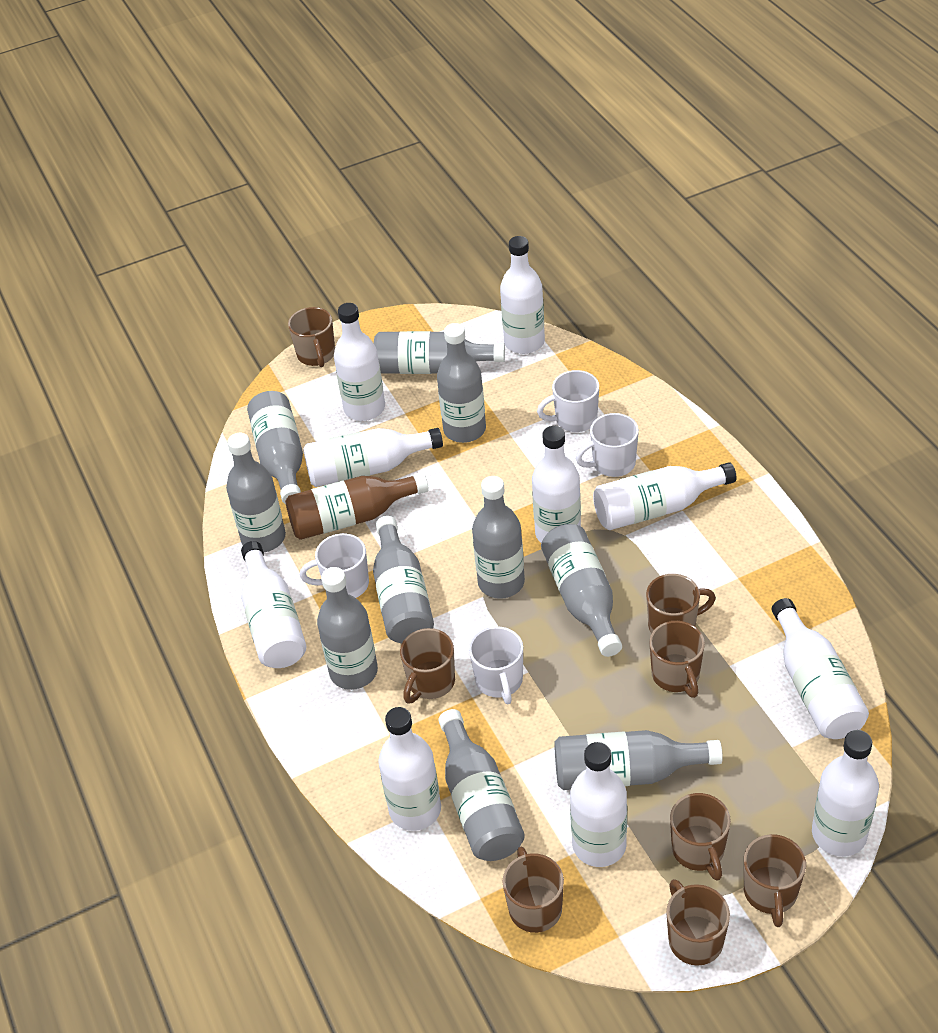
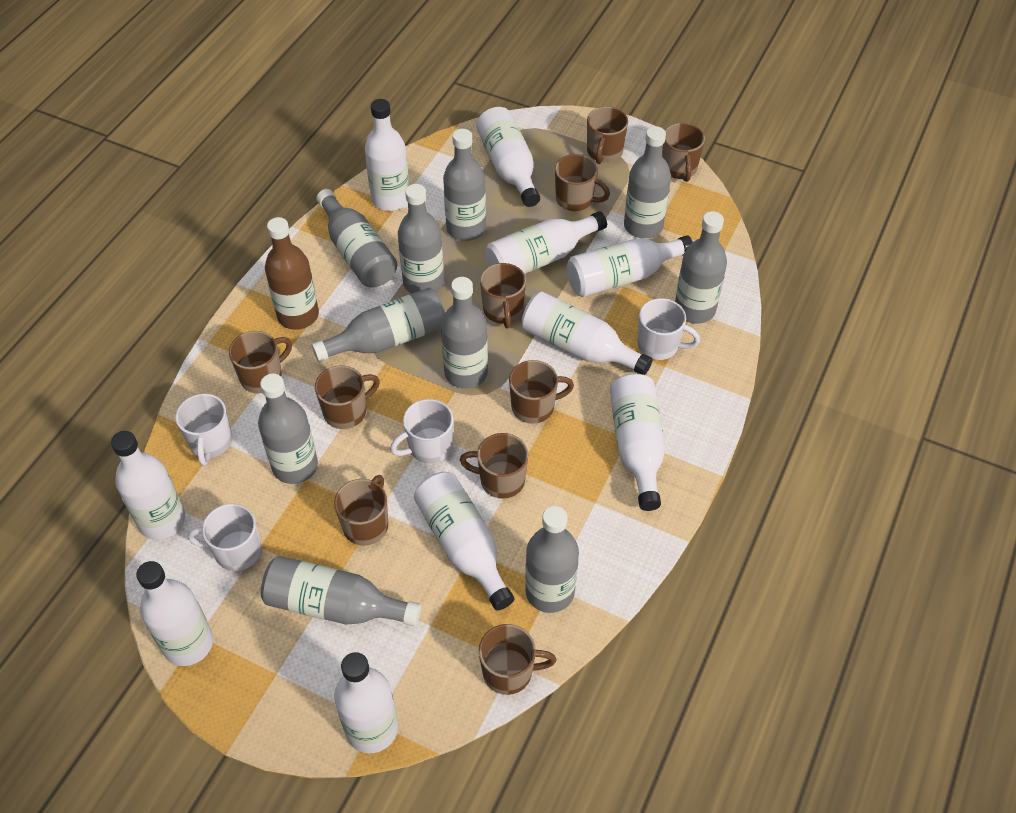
brown mug: 8 -> 10

